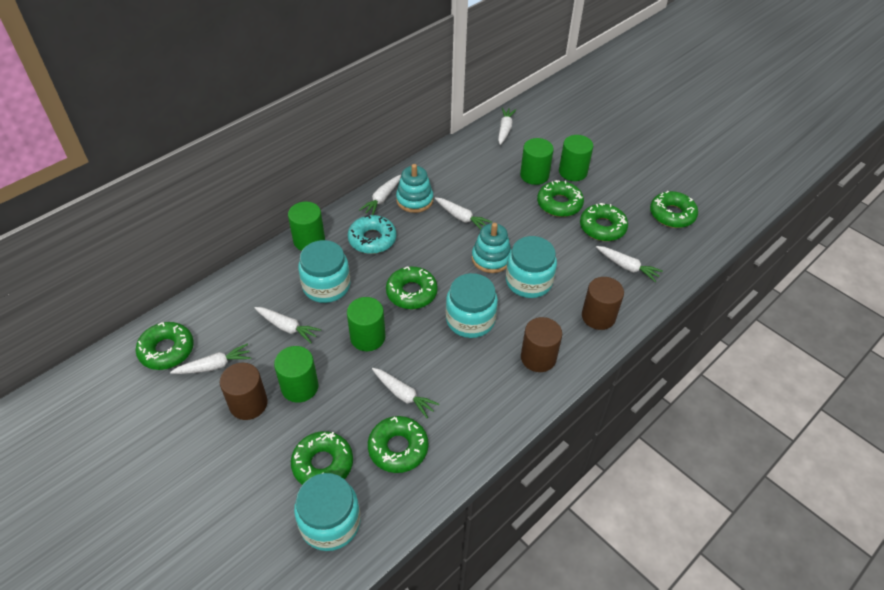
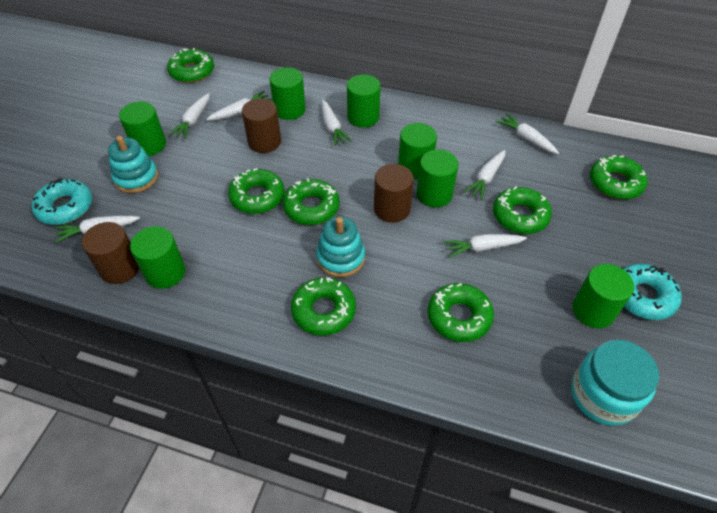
green cylinder: 5 -> 7
turquoise donut: 1 -> 2
turquoise jar: 4 -> 1

